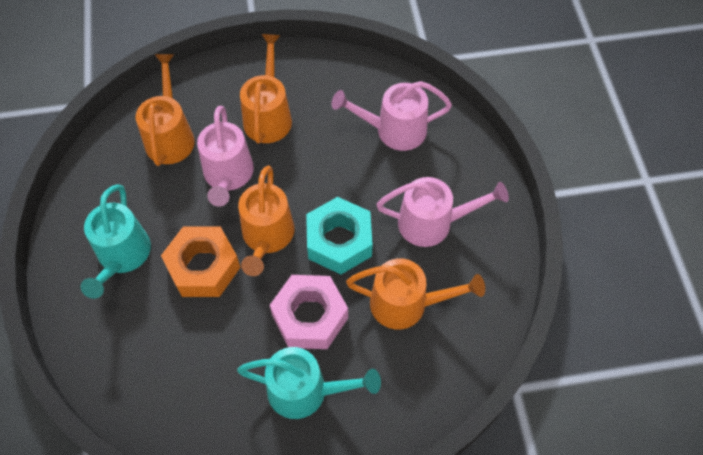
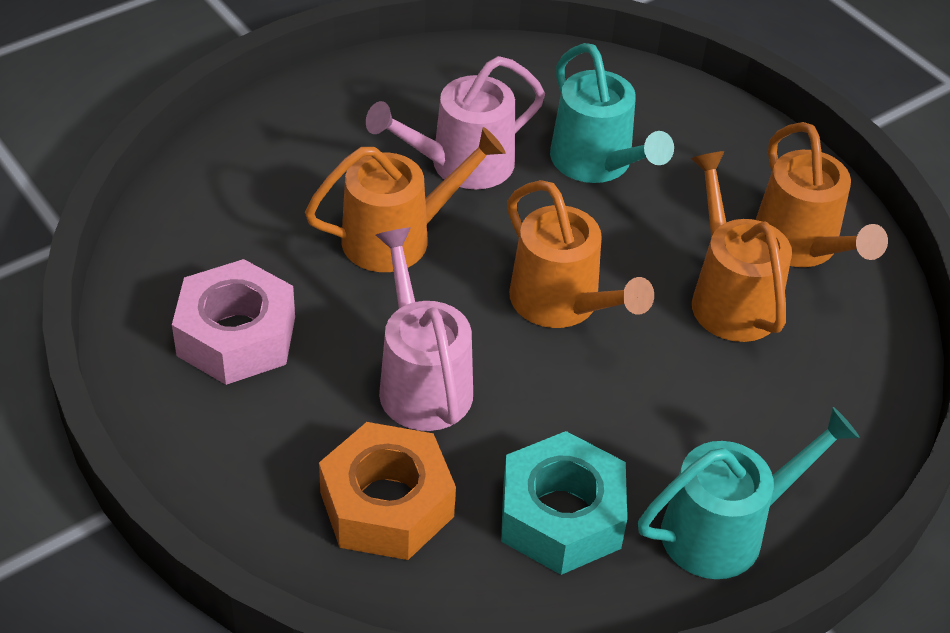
pink watering can: 3 -> 2

